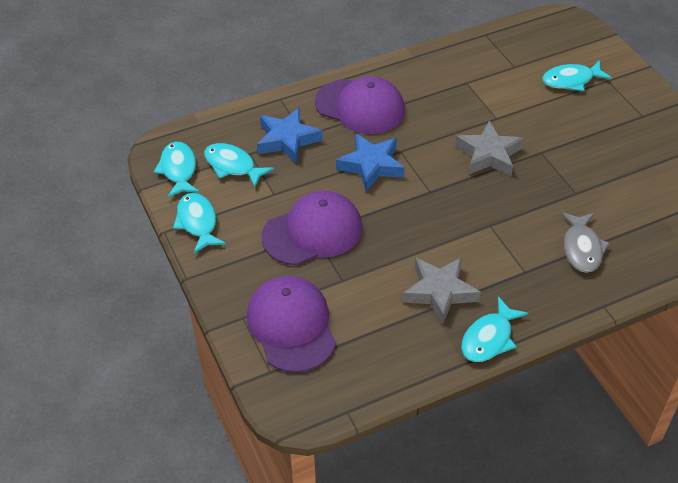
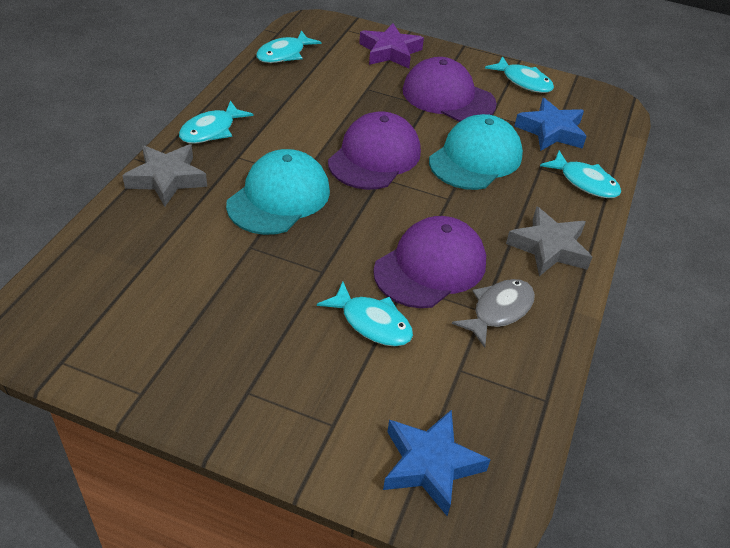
purple star: 0 -> 1
turquoise cap: 0 -> 2

